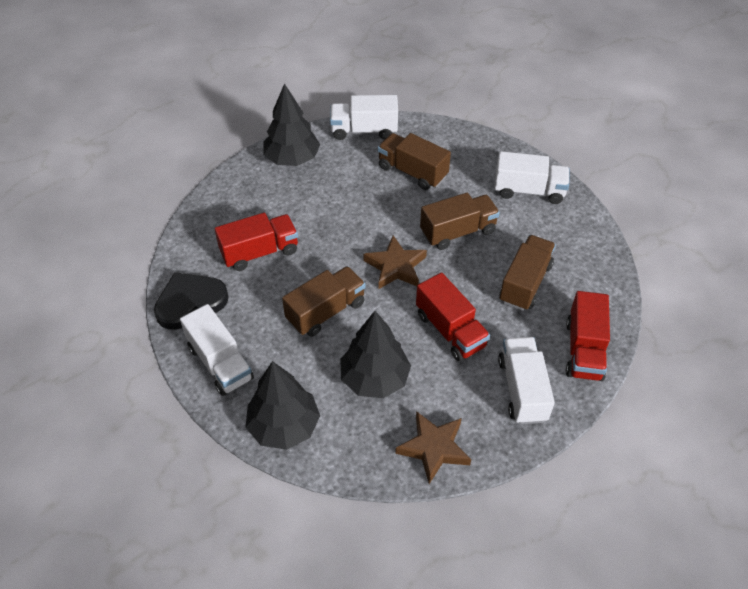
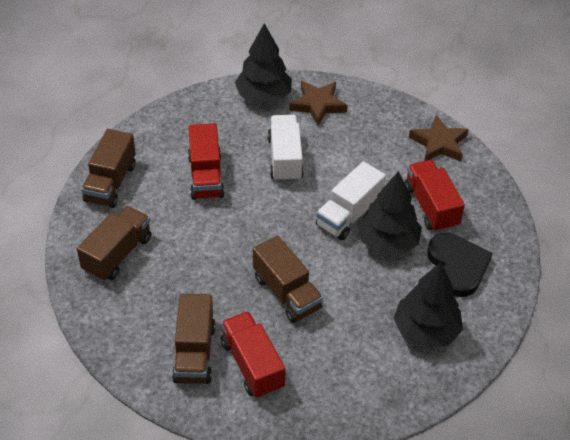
white truck: 4 -> 2

